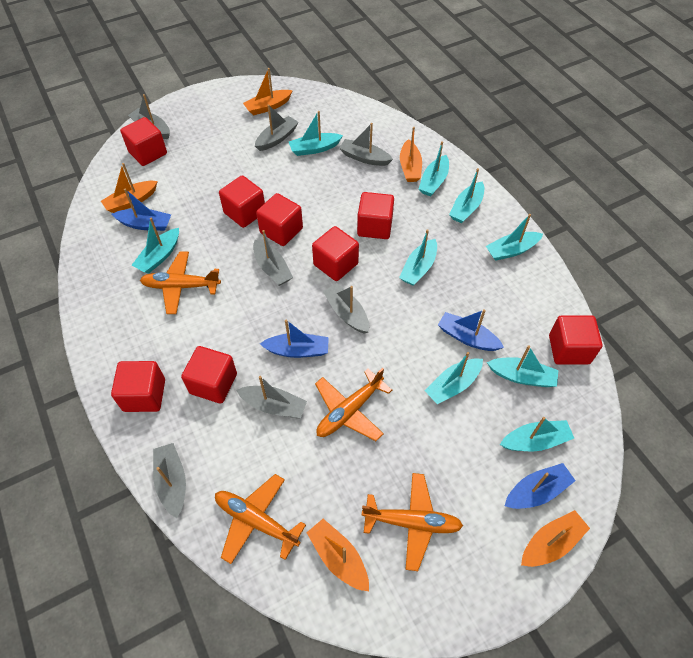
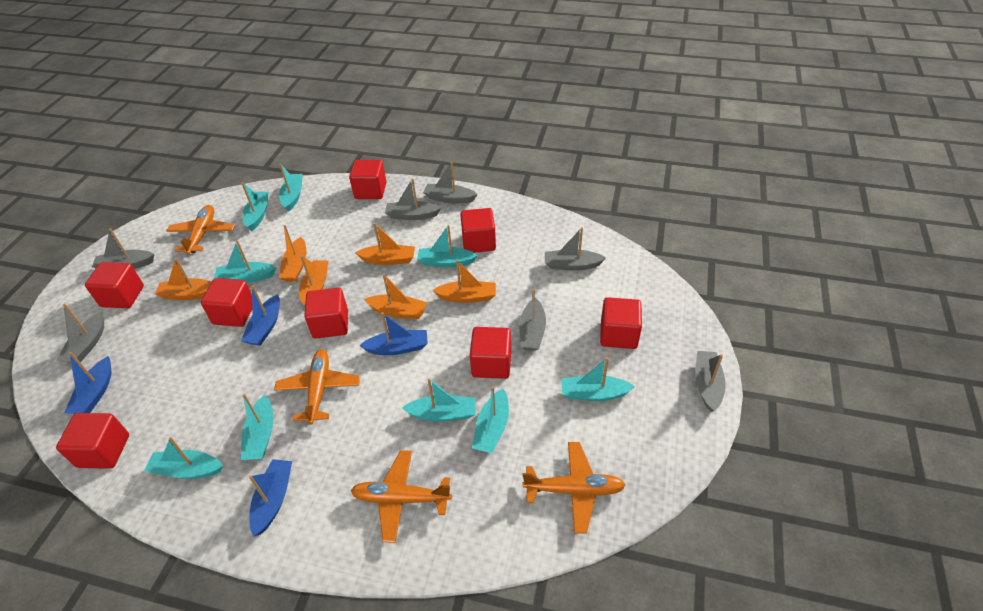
orange boat: 5 -> 6

